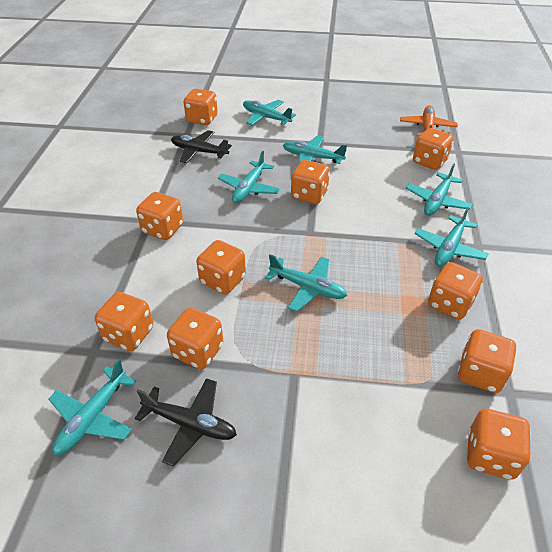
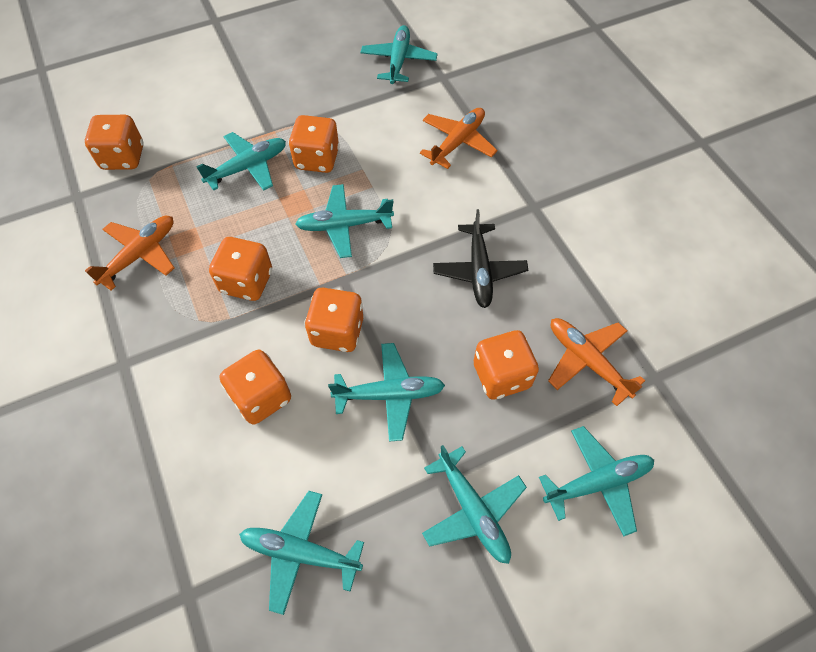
black plane: 2 -> 1
orange dice: 10 -> 6
orange plane: 1 -> 3

